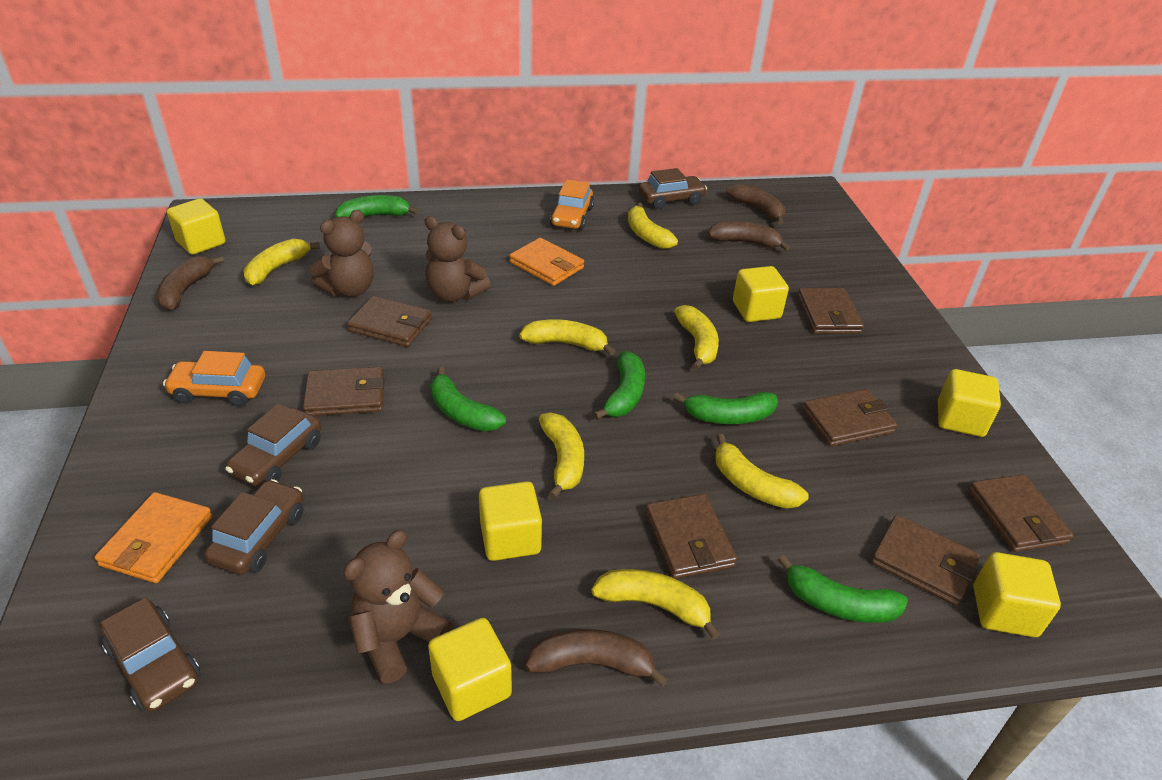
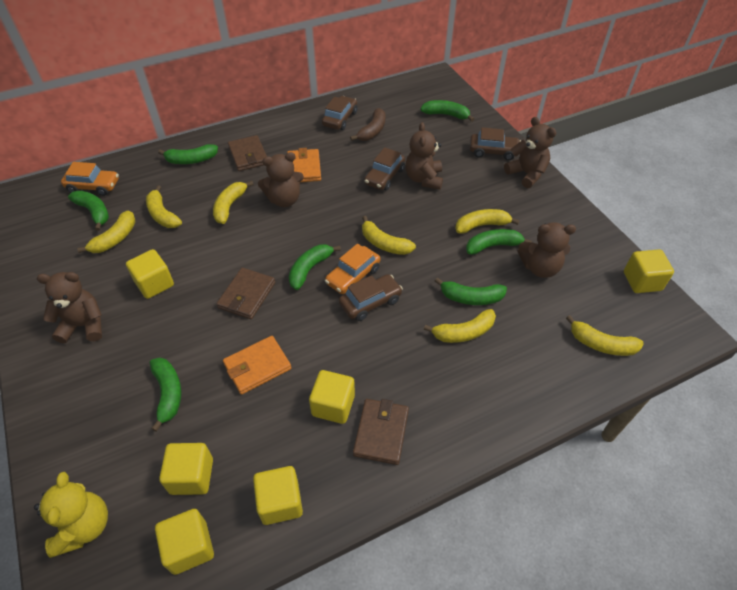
brown banana: 4 -> 1
brown teddy bear: 3 -> 5
brown wallet: 7 -> 3
green banana: 5 -> 7
yellow teddy bear: 0 -> 1

